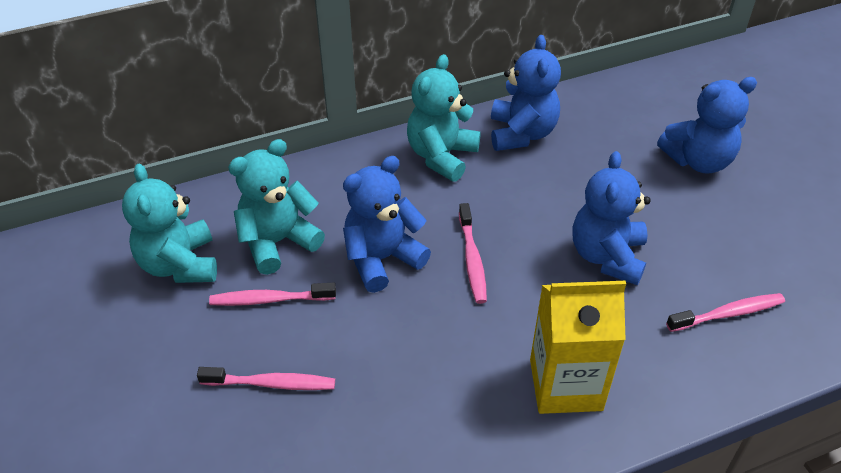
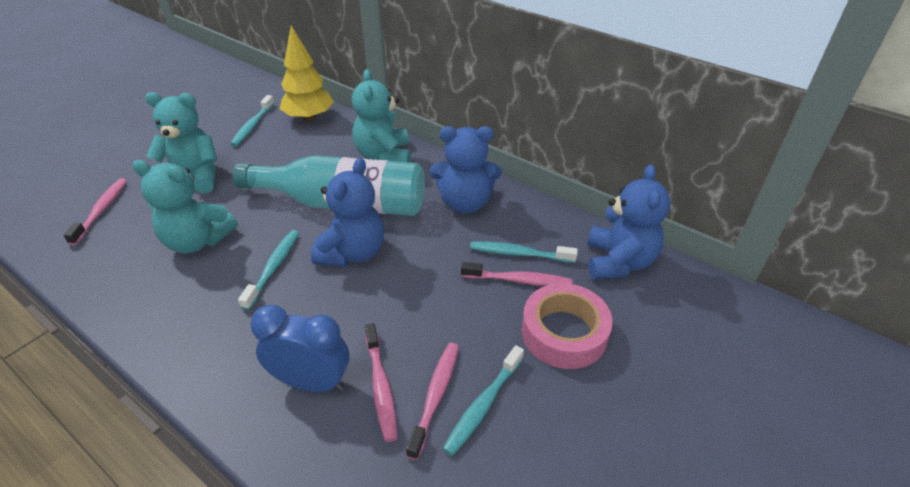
blue clock: 0 -> 1
blue teddy bear: 4 -> 3
pink tape: 0 -> 1
turquoise bottle: 0 -> 1
turquoise toothbrush: 0 -> 4
yellow carton: 1 -> 0
yellow tree: 0 -> 1

